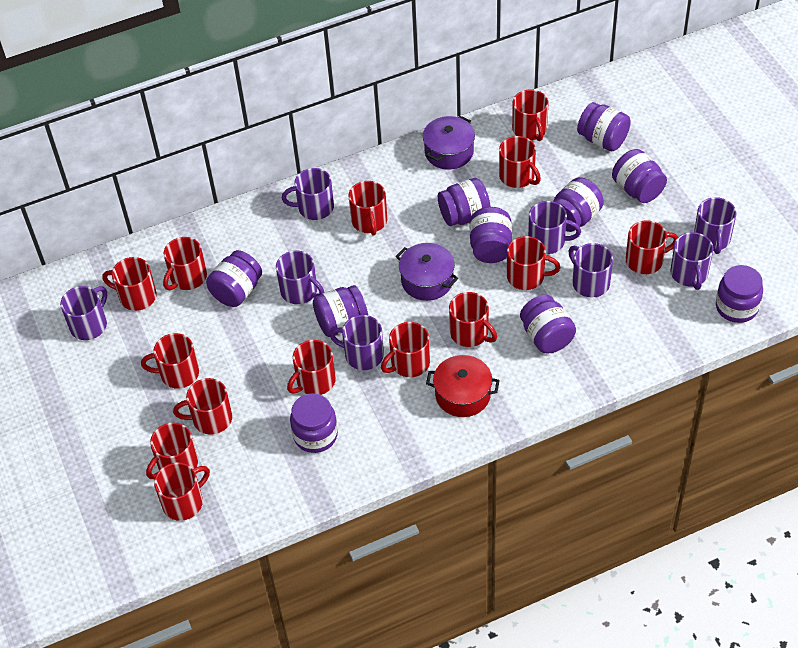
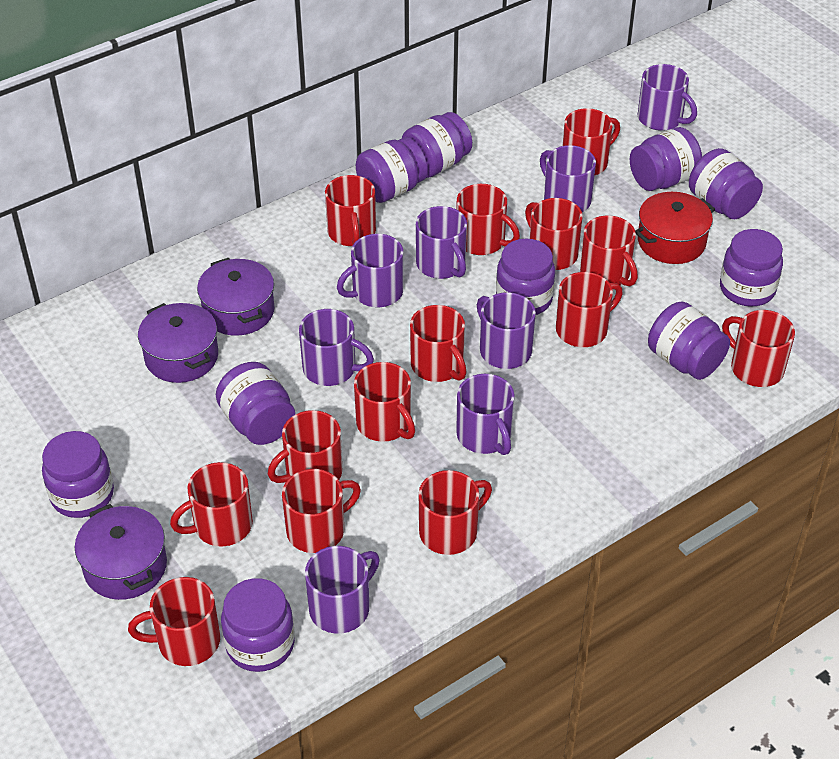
purple pot: 2 -> 3

